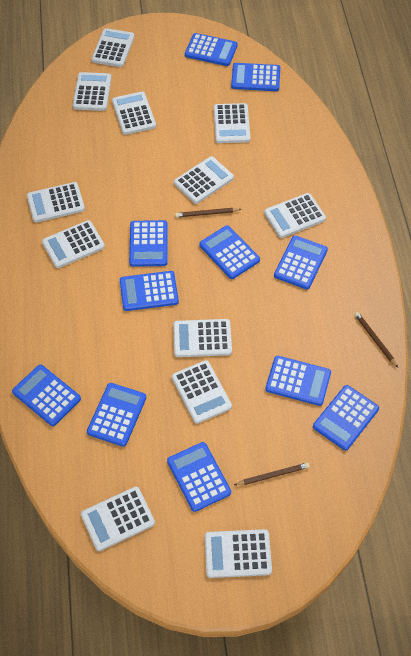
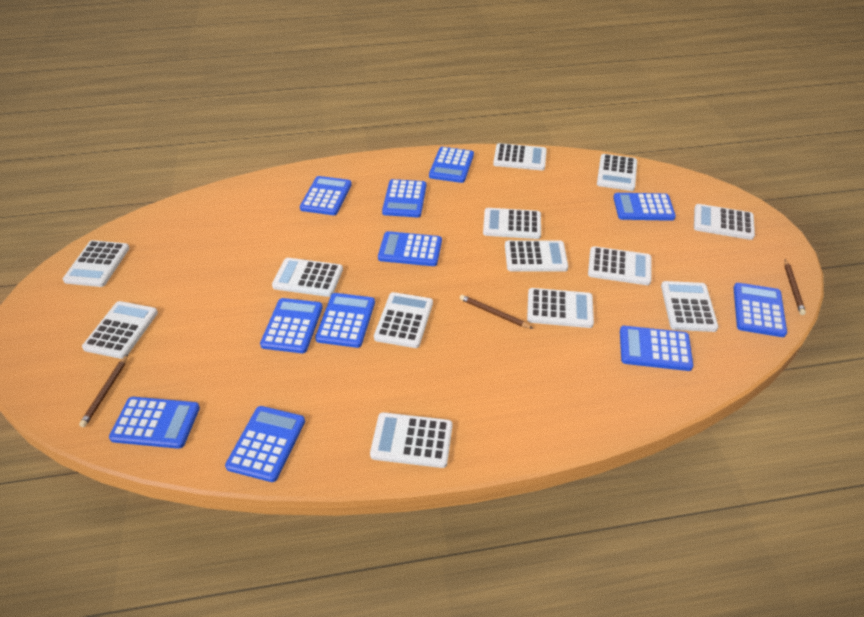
white calculator: 12 -> 13

